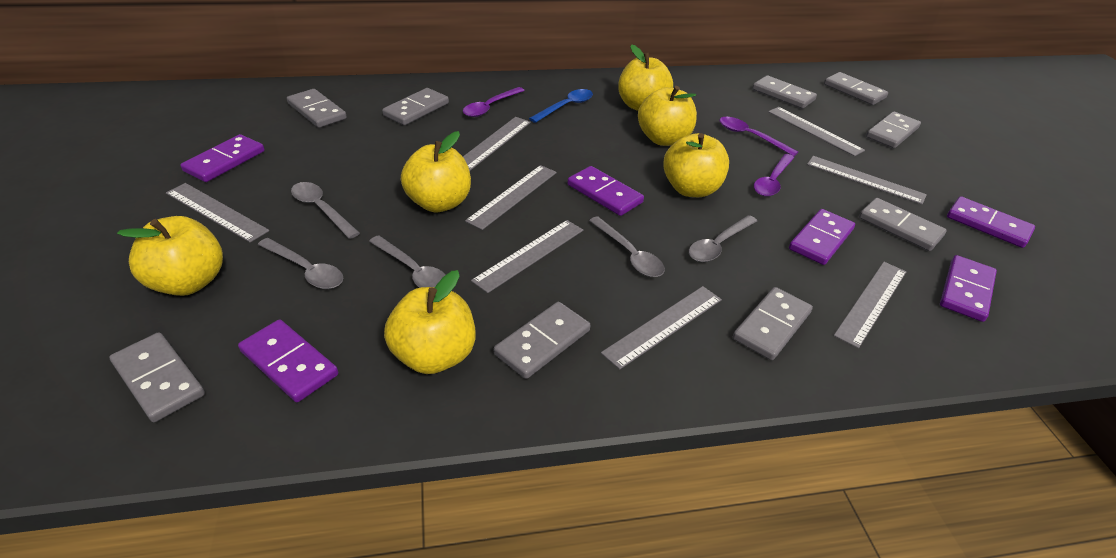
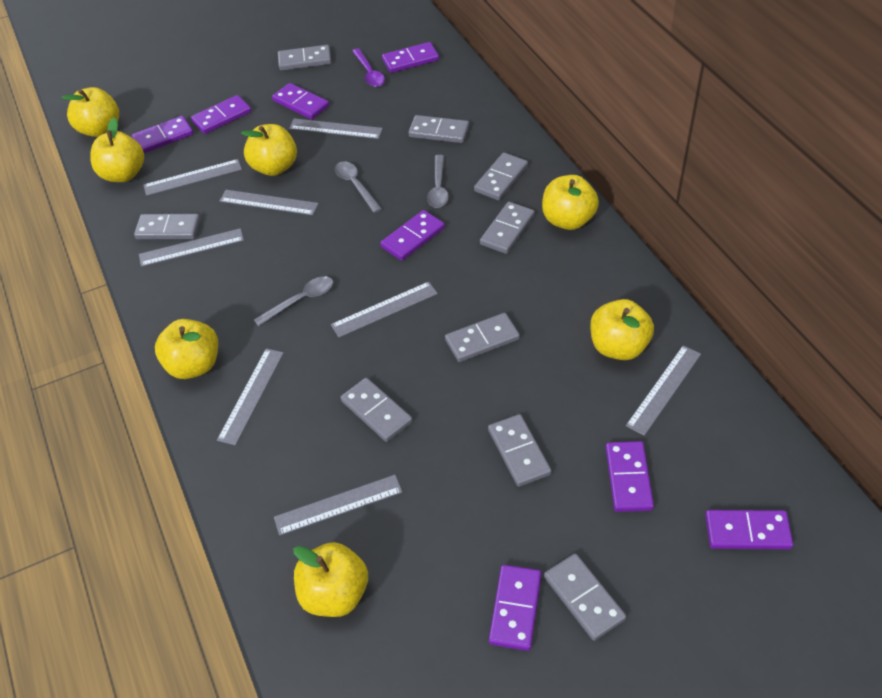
blue spoon: 1 -> 0
grey spoon: 5 -> 3
purple domino: 6 -> 8
purple spoon: 3 -> 1
yellow apple: 6 -> 7

